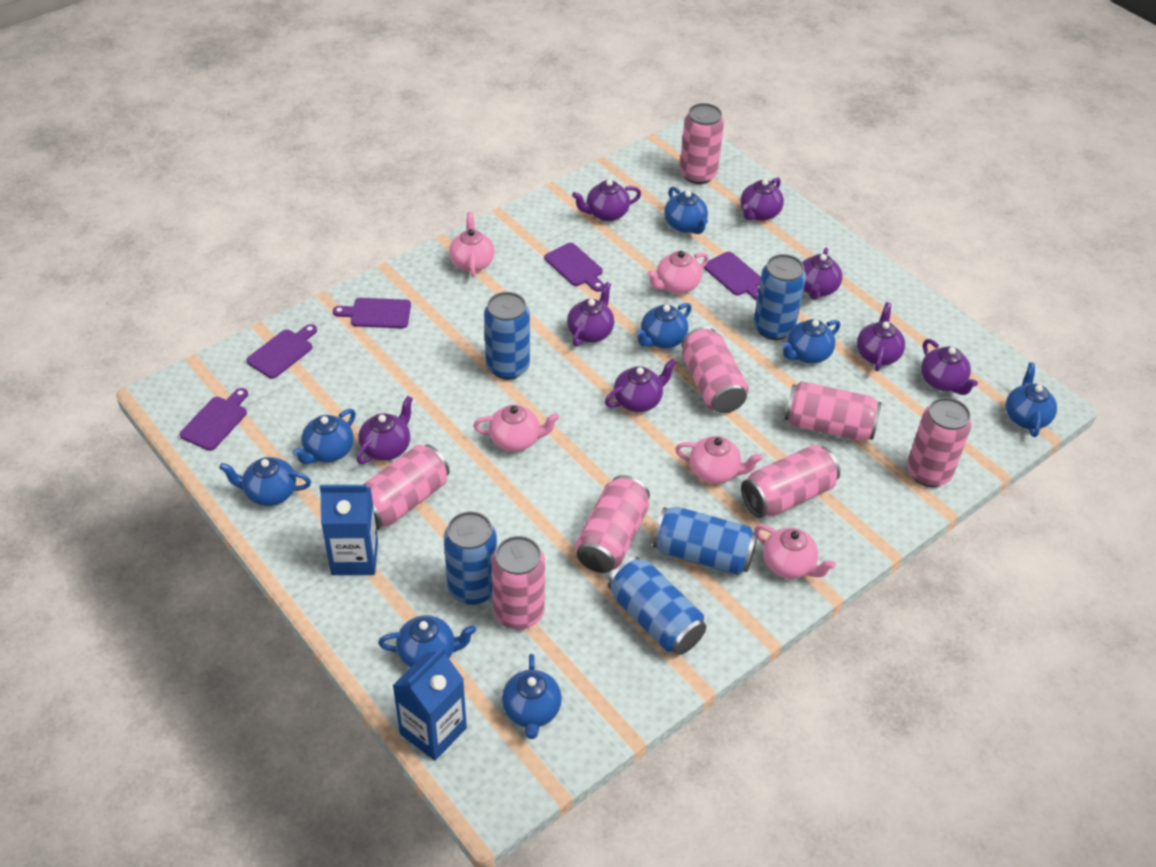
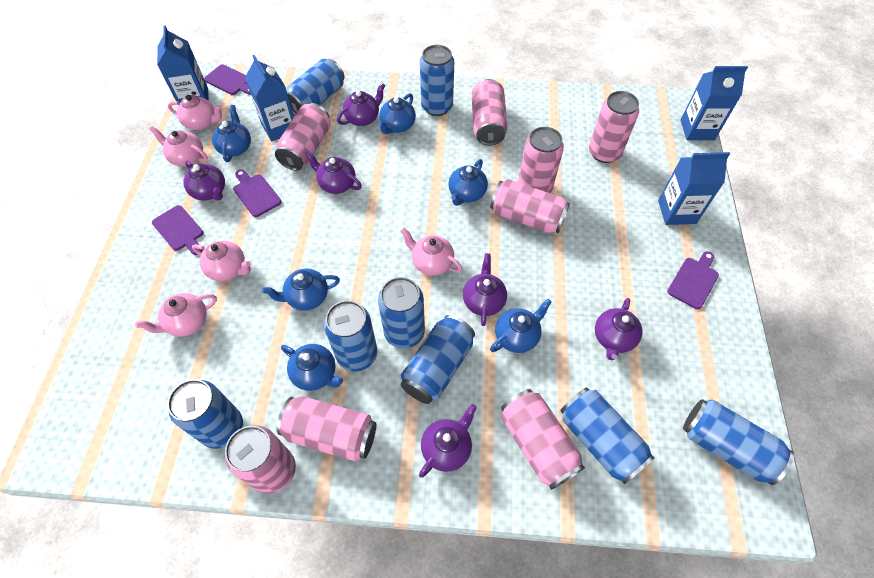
blue can: 5 -> 8
blue carton: 2 -> 4
blue teapot: 8 -> 6
purple cutting board: 5 -> 4
purple teapot: 8 -> 6

